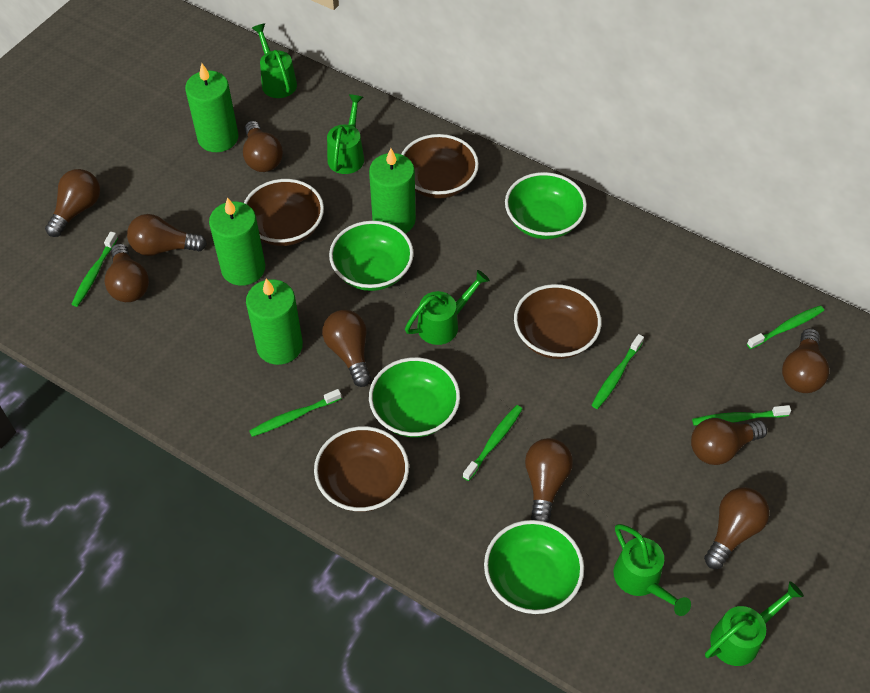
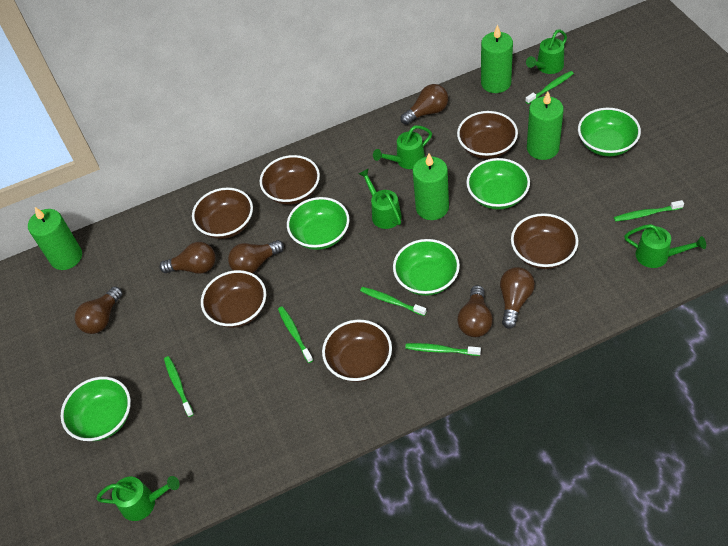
brown bowl: 4 -> 6
brown light bulb: 9 -> 6
green bowl: 4 -> 5

